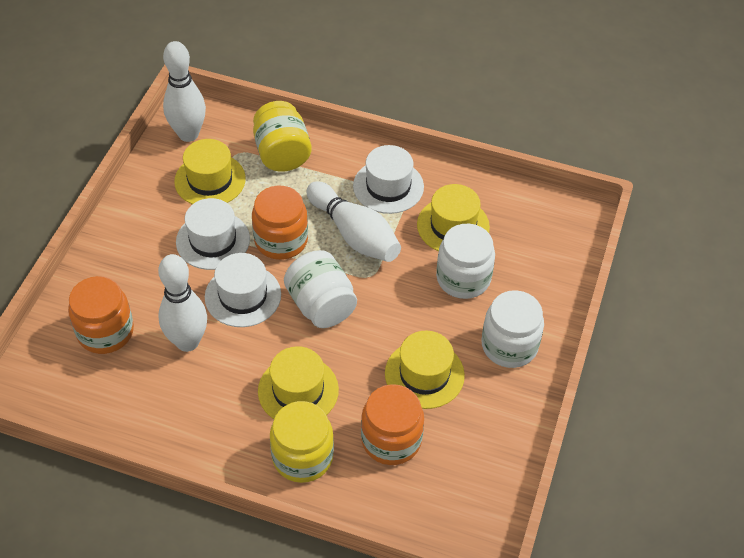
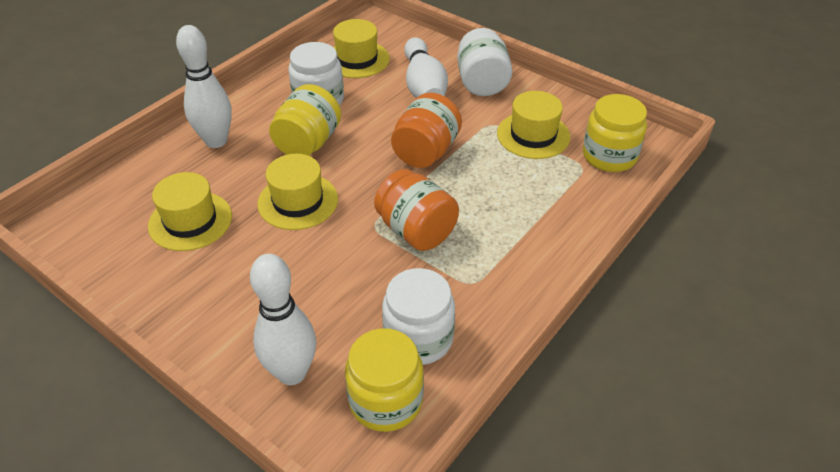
orange jar: 3 -> 2
white hat: 3 -> 0
yellow jar: 2 -> 3

